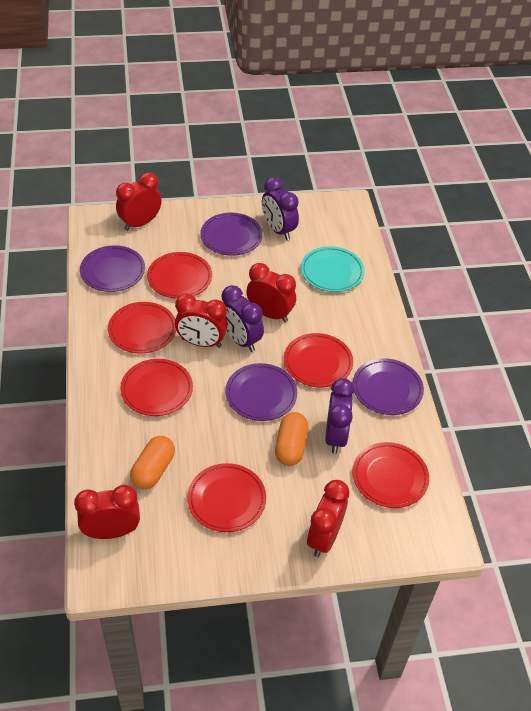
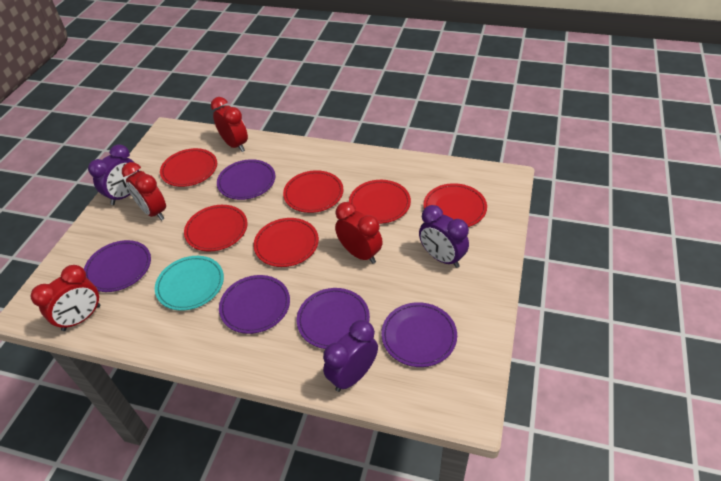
orange capsule: 2 -> 0
purple plate: 4 -> 5
red clock: 5 -> 4

